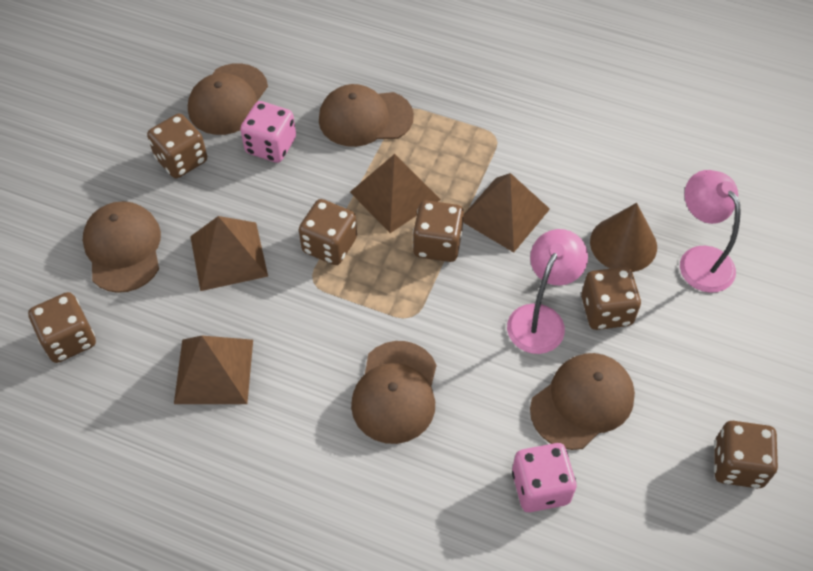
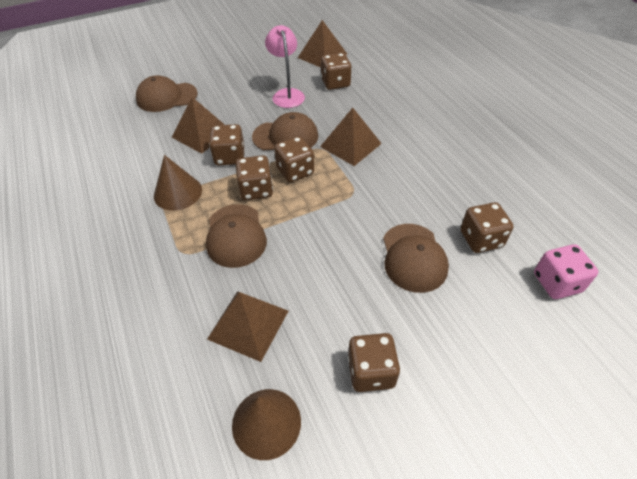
brown cap: 5 -> 4
brown cone: 1 -> 2
pink dice: 2 -> 1
pink lamp: 2 -> 1

